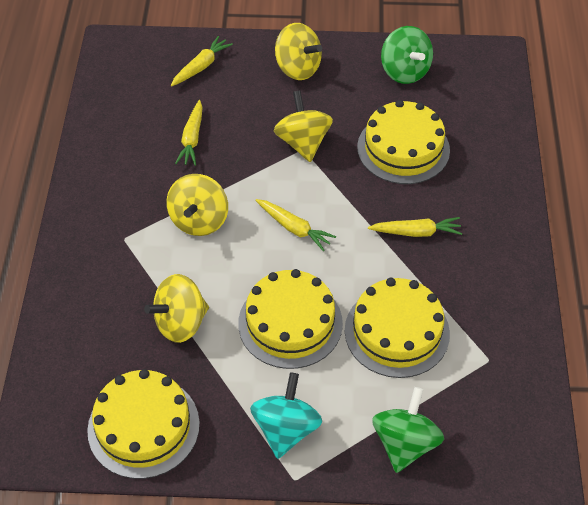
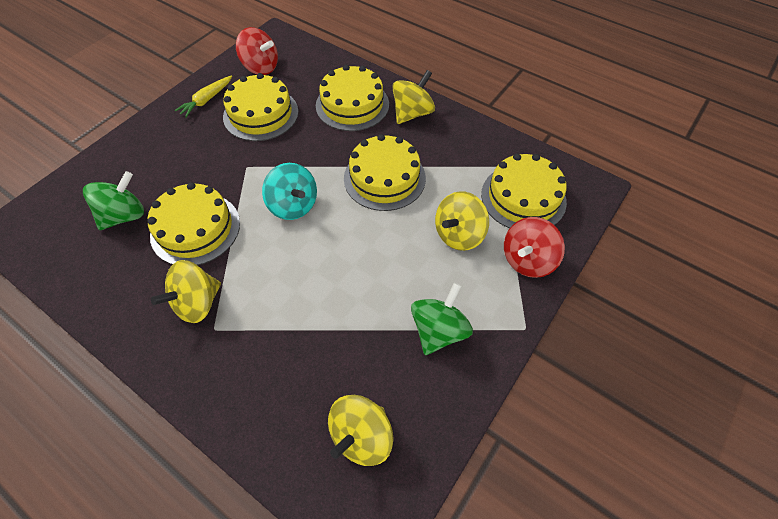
red spinning top: 0 -> 2
yellow cake: 4 -> 5
yellow carrot: 4 -> 1

